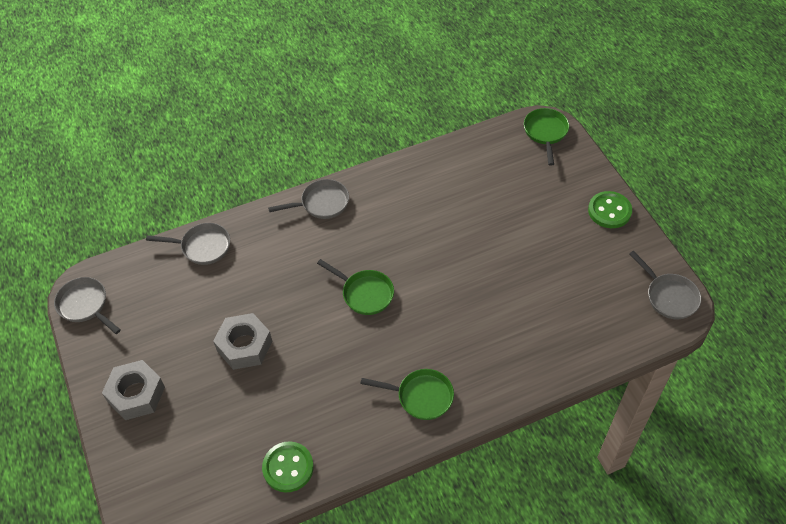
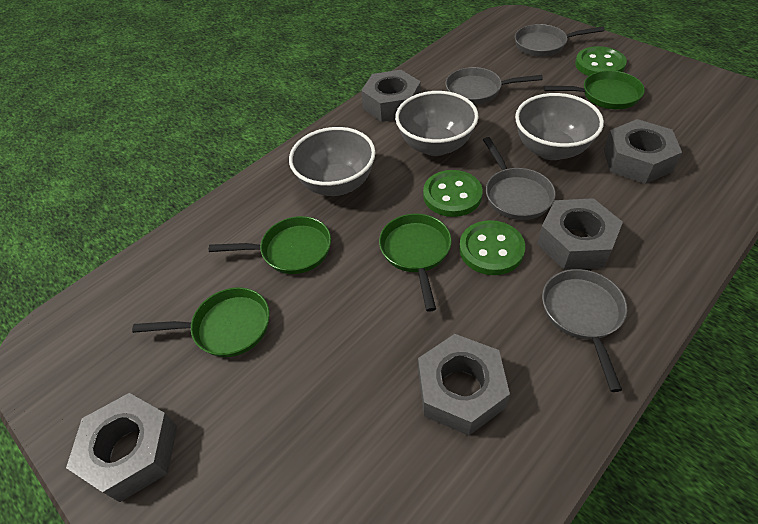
green button: 2 -> 3
green pan: 3 -> 4
grey bowl: 0 -> 3
grey nut: 2 -> 5

